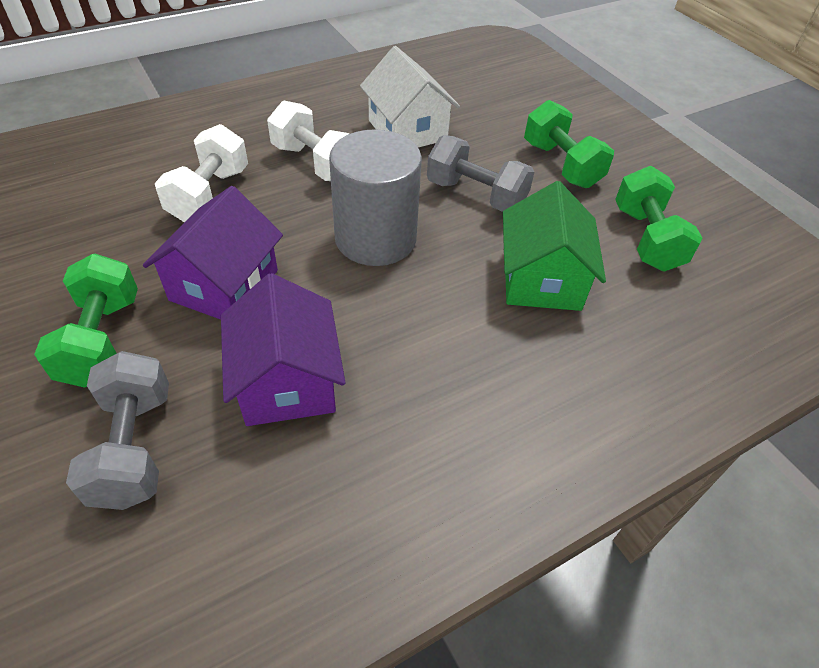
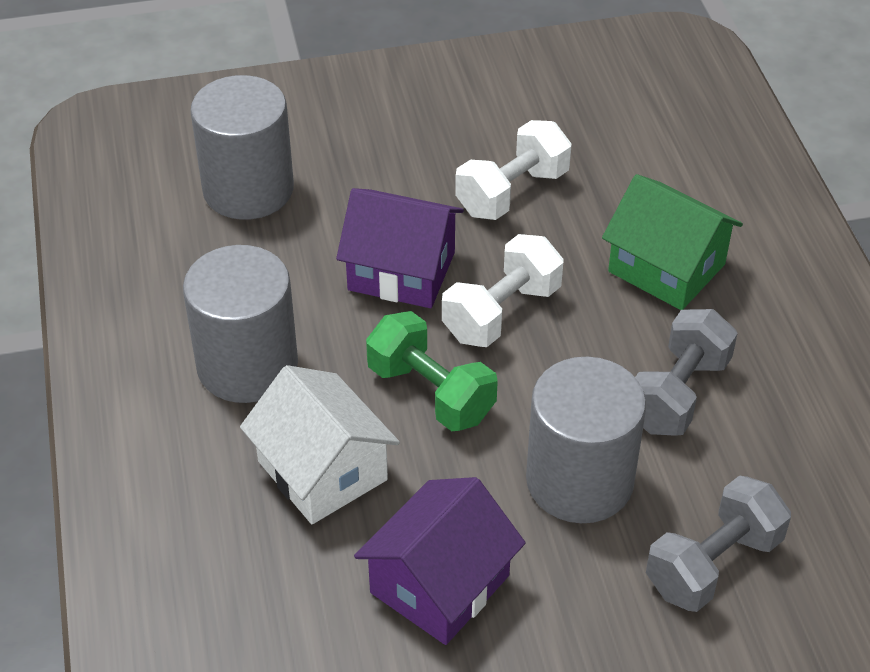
green dumbbell: 3 -> 1
grey cylinder: 1 -> 3

